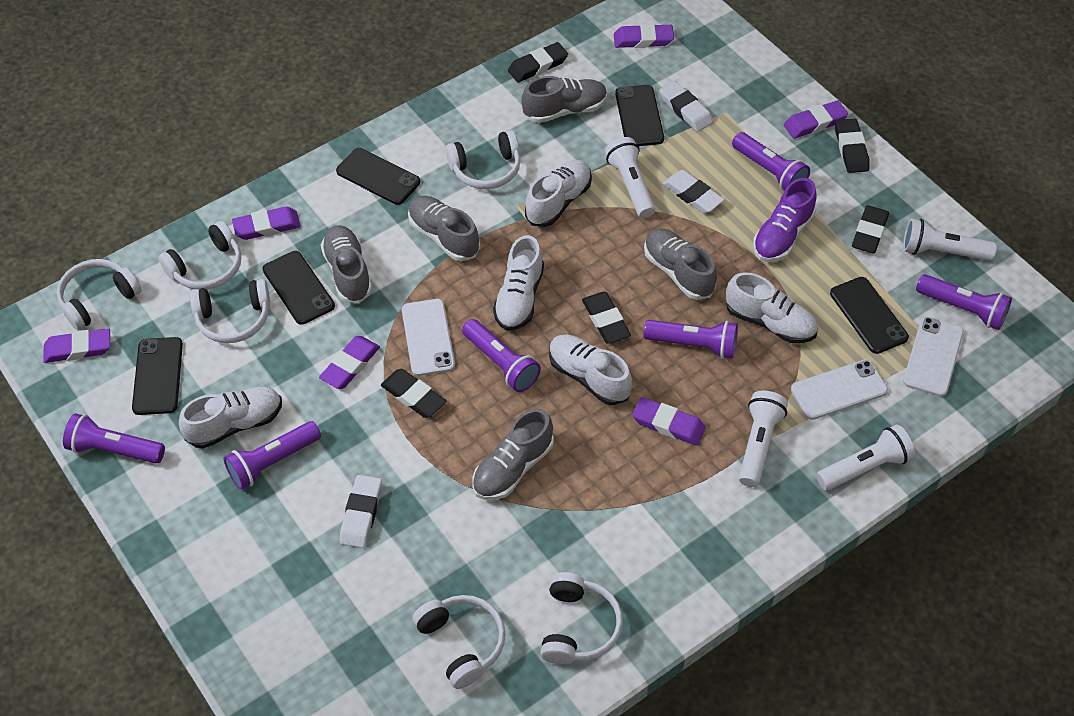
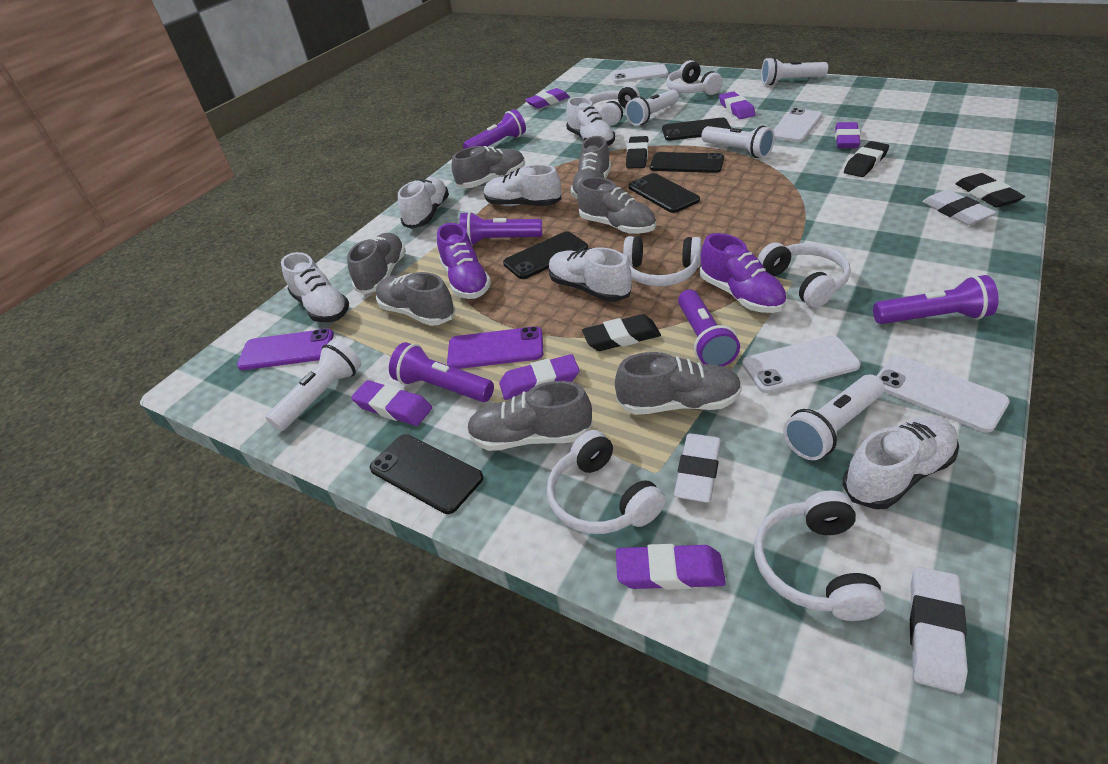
black eraser: 5 -> 4
grey shoe: 5 -> 7
purple flashlight: 6 -> 5
purple phone: 0 -> 2
purple shoe: 1 -> 2
white flashlight: 4 -> 5
white phone: 3 -> 4
white shoe: 5 -> 6

